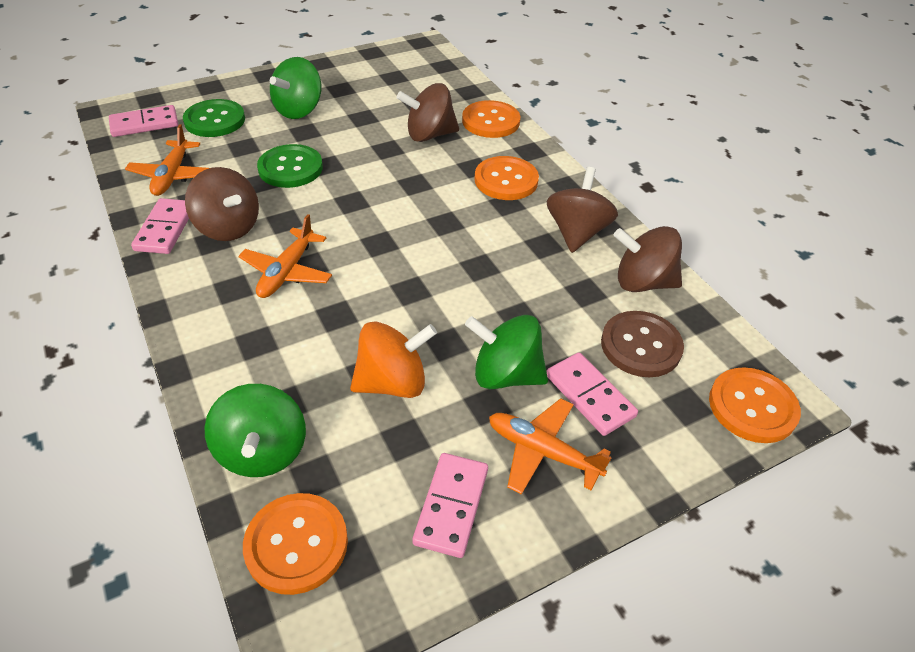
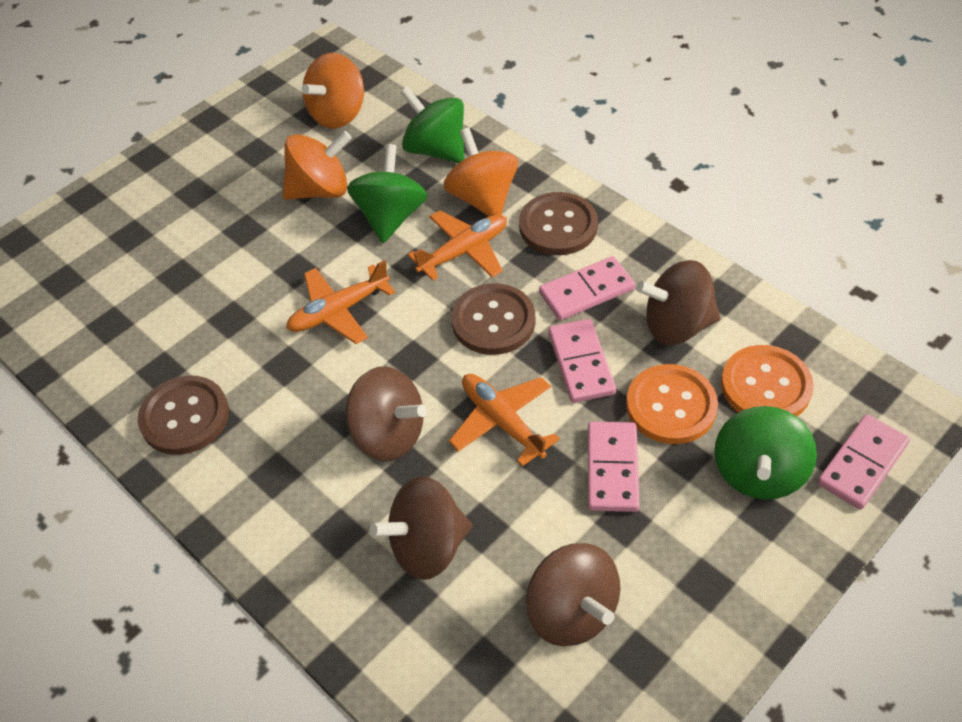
brown button: 1 -> 3
green button: 2 -> 0
orange button: 4 -> 2
orange spinning top: 1 -> 3

